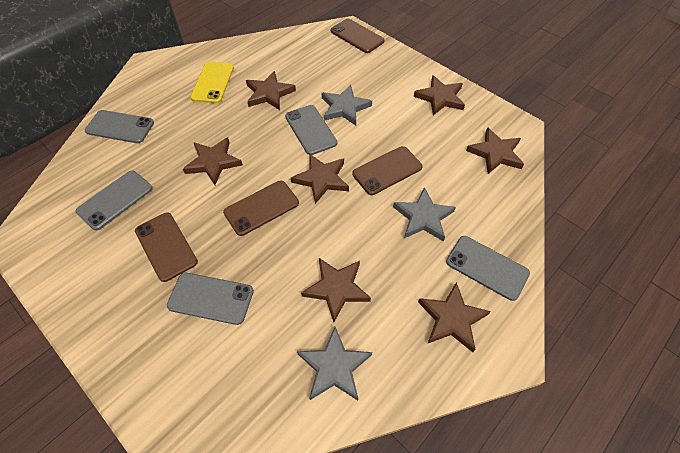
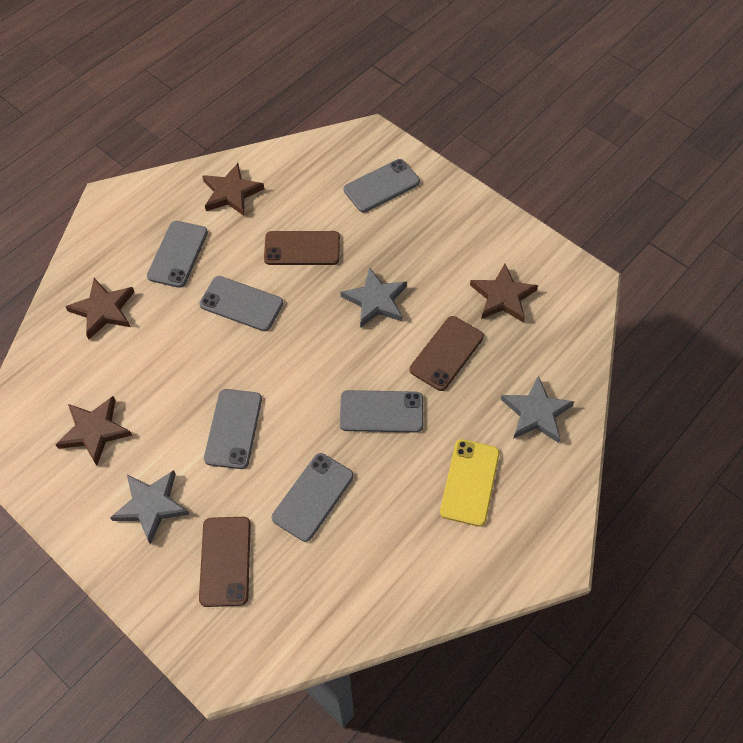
brown phone: 4 -> 3
brown star: 7 -> 4
grey phone: 5 -> 6

